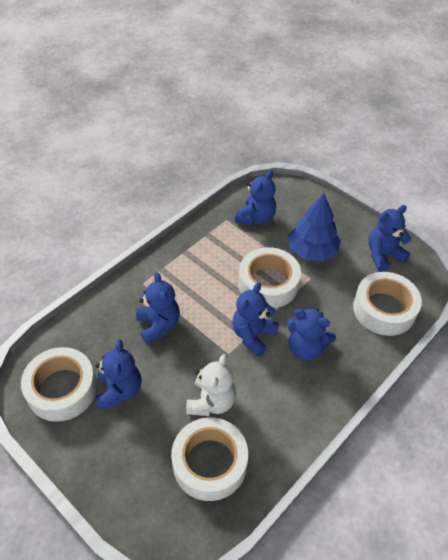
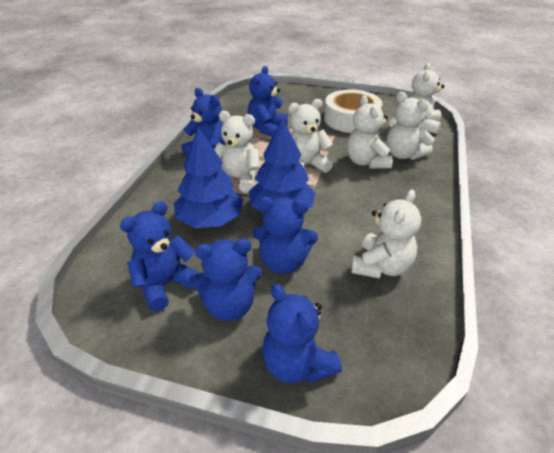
blue tree: 1 -> 2
white tape: 4 -> 1
white teddy bear: 1 -> 6

